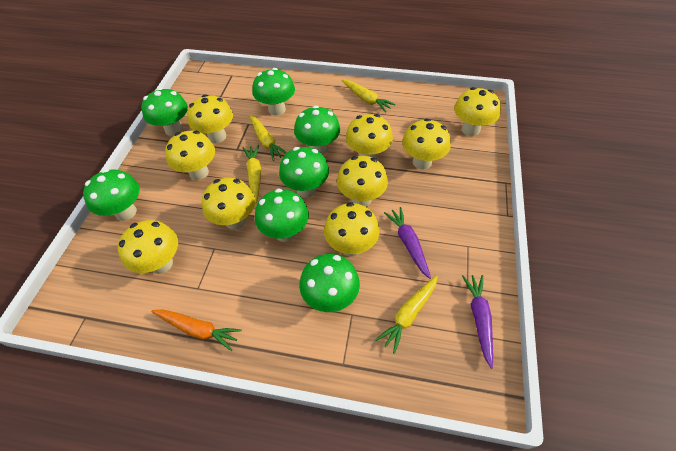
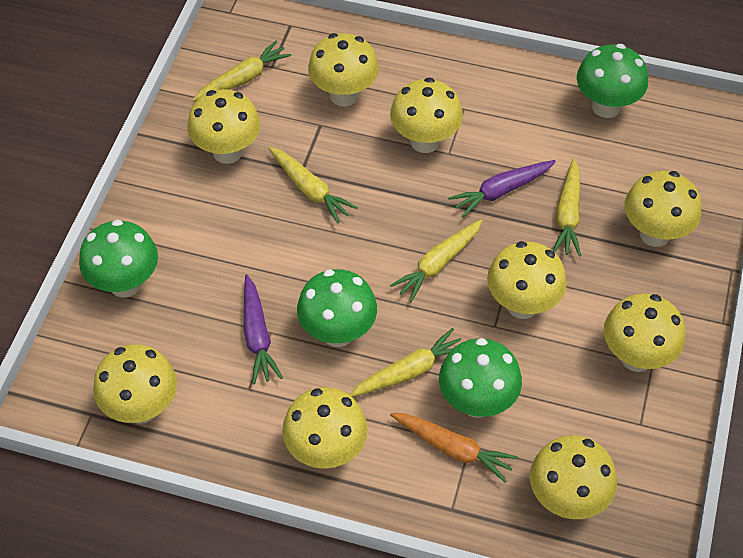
green mushroom: 7 -> 4
yellow carrot: 4 -> 5

